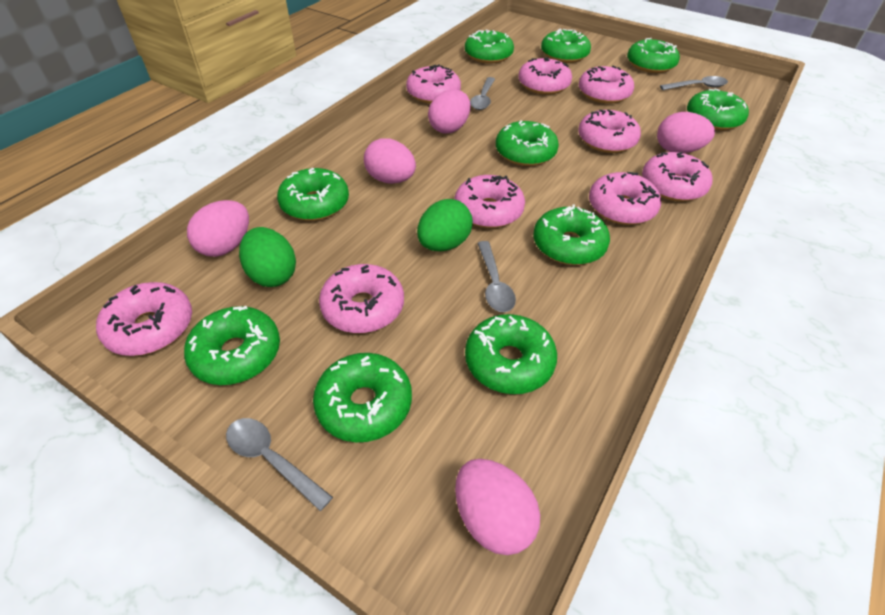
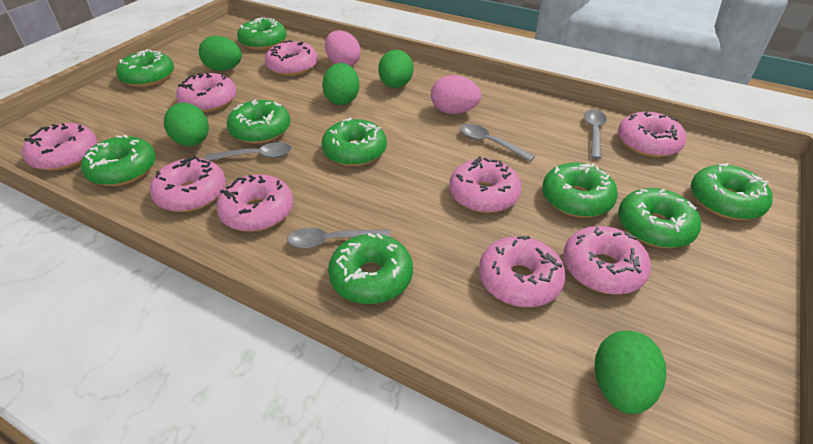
green donut: 10 -> 9
green egg: 2 -> 5
pink egg: 5 -> 2

